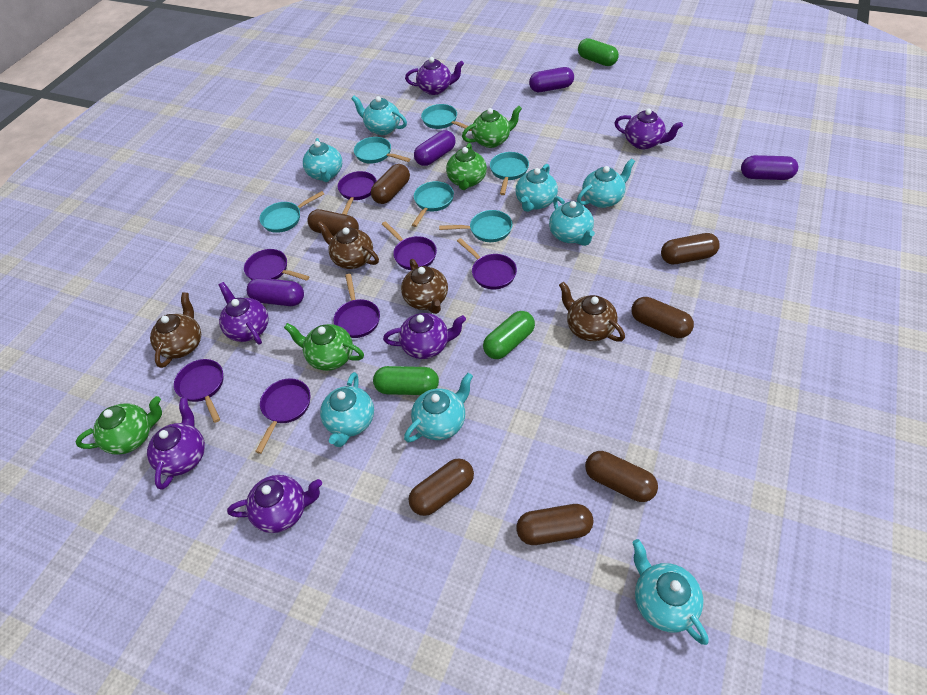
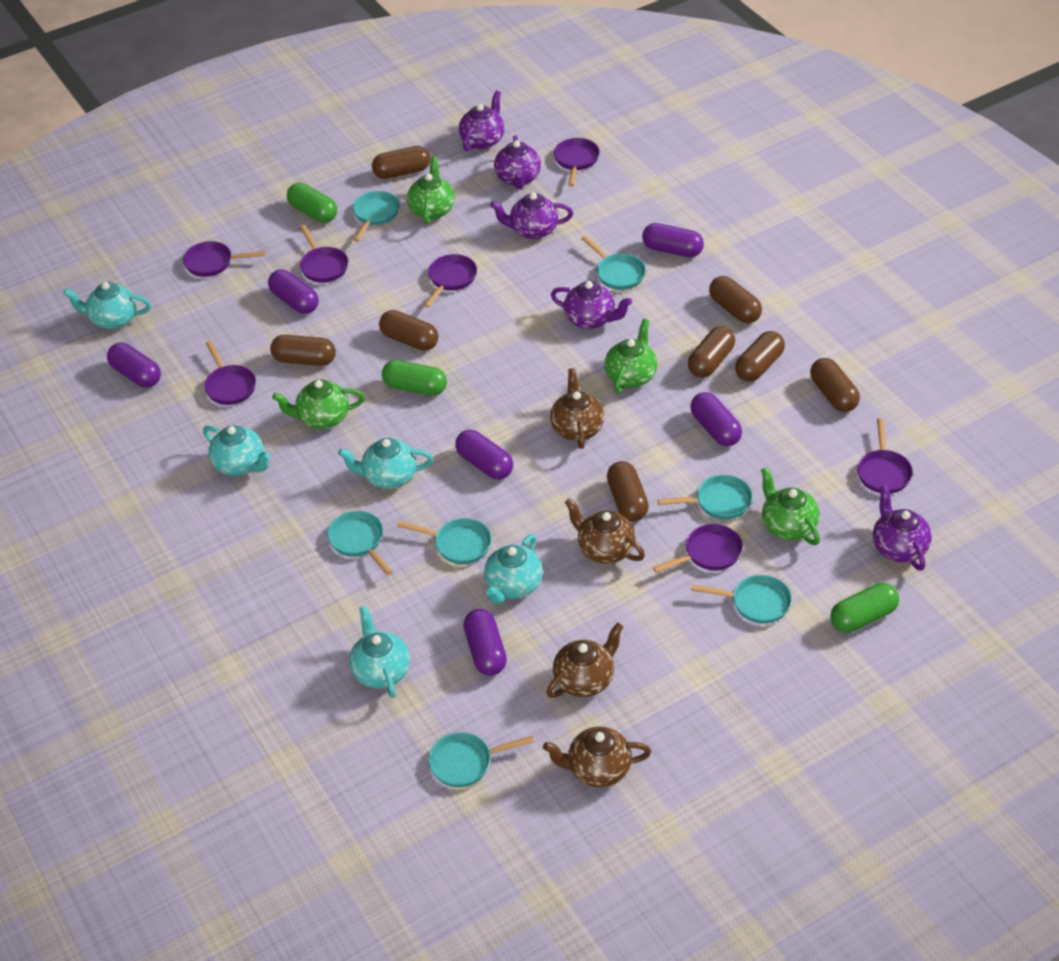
brown capsule: 7 -> 8
purple capsule: 4 -> 6
purple teapot: 6 -> 5
turquoise pan: 6 -> 7
turquoise teapot: 8 -> 5

